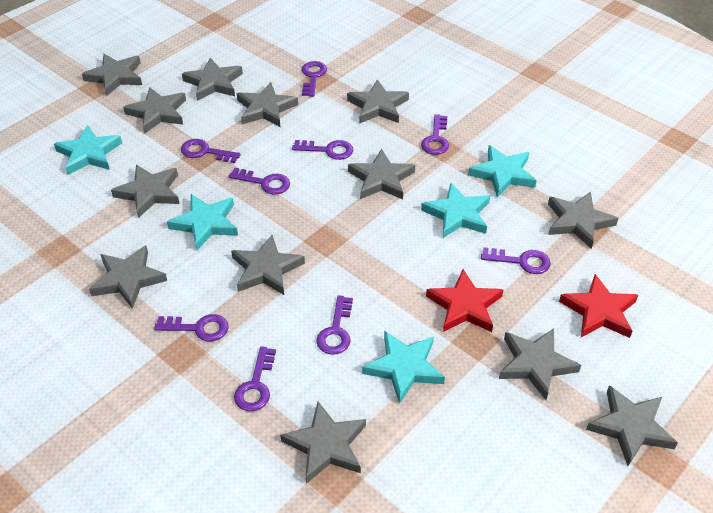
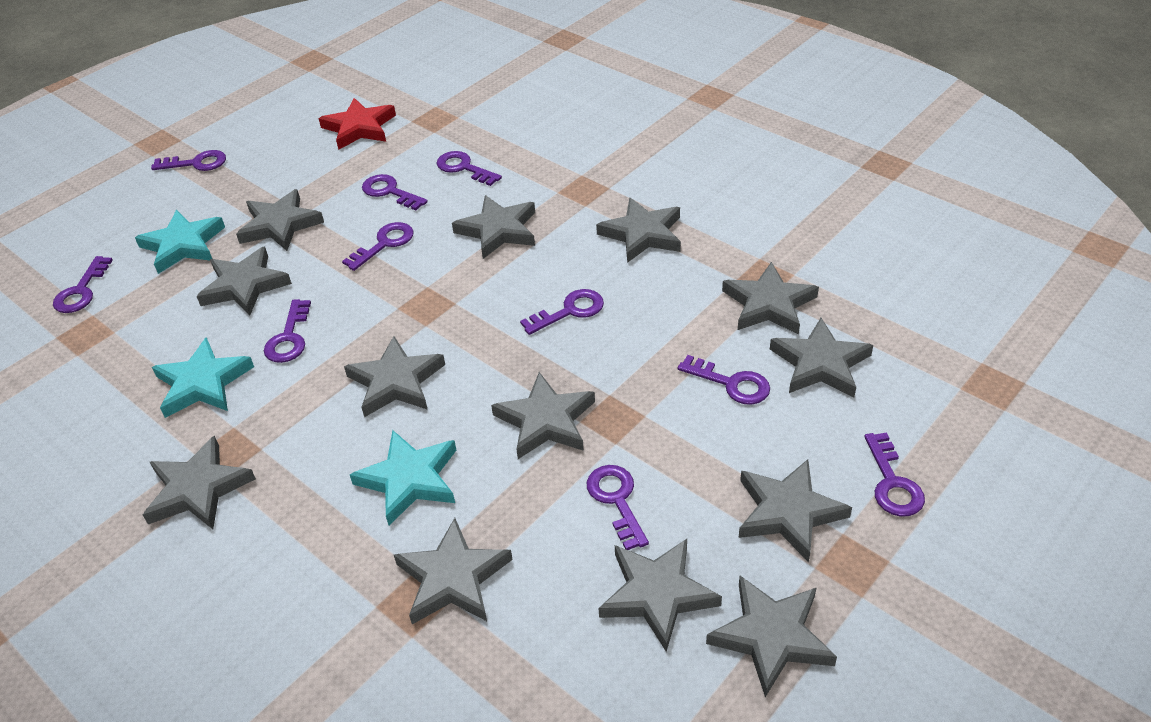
purple key: 9 -> 10
red star: 2 -> 1
turquoise star: 5 -> 3

